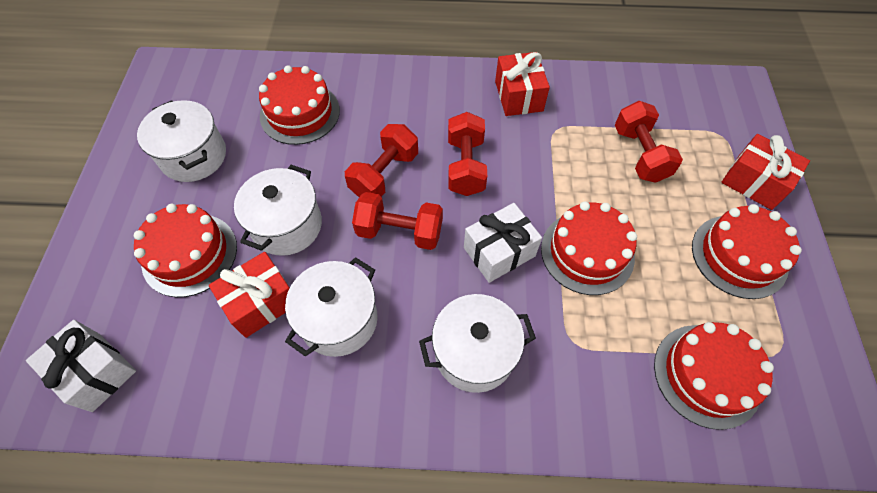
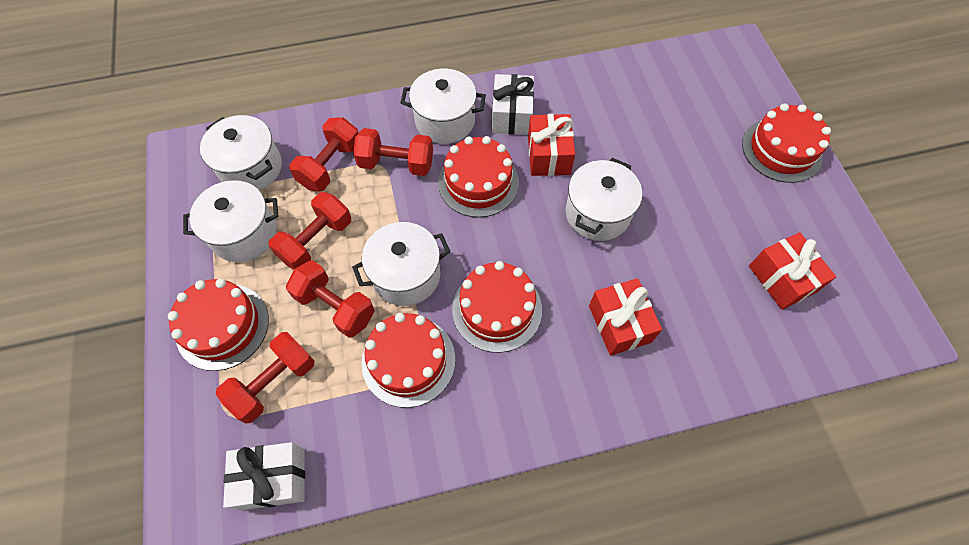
red dumbbell: 4 -> 5
white pot: 4 -> 5

